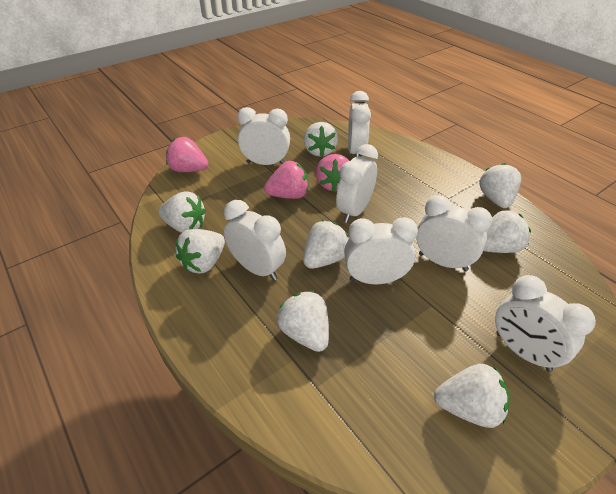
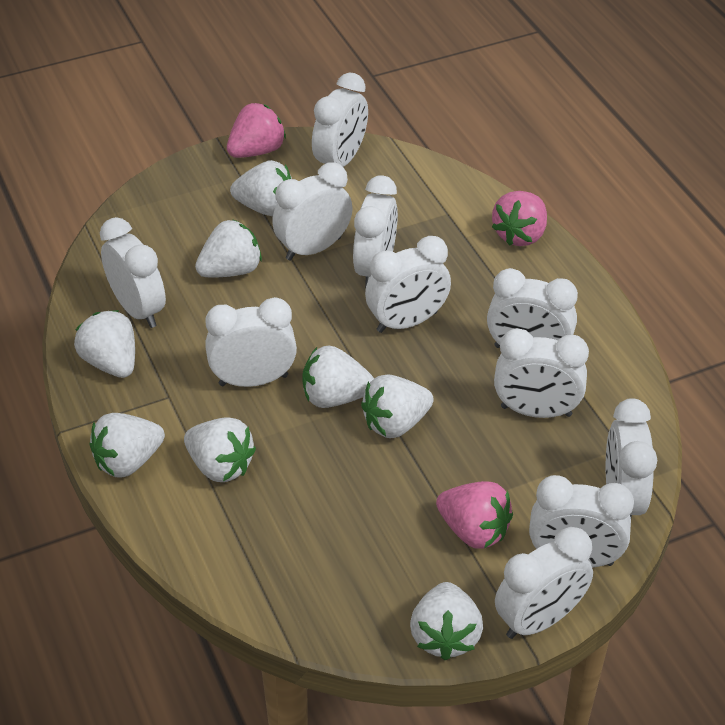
white clock: 7 -> 11

